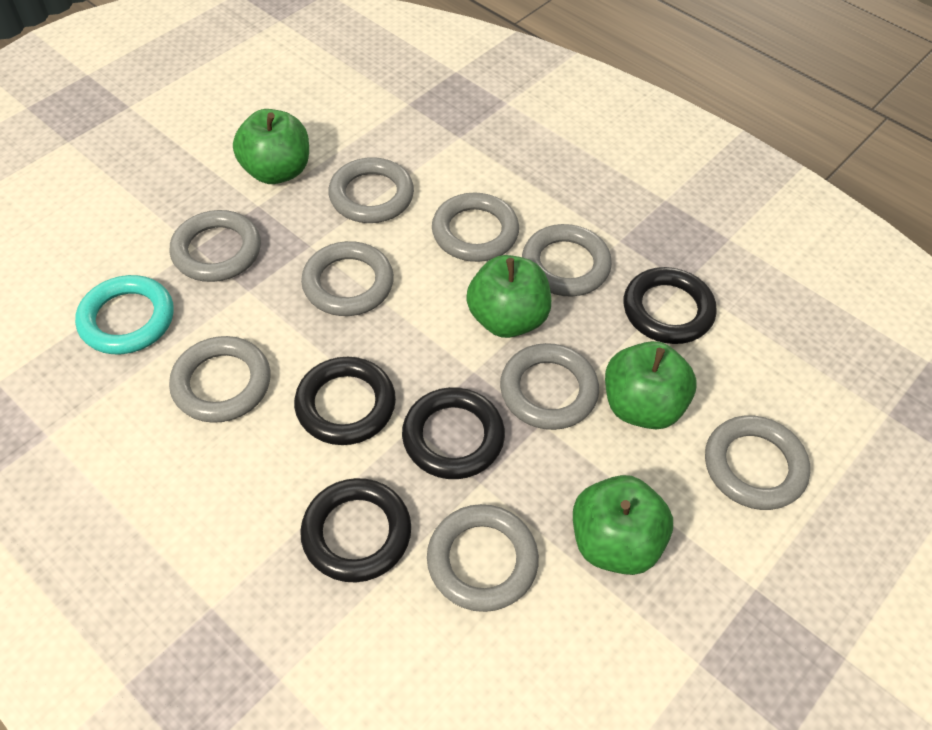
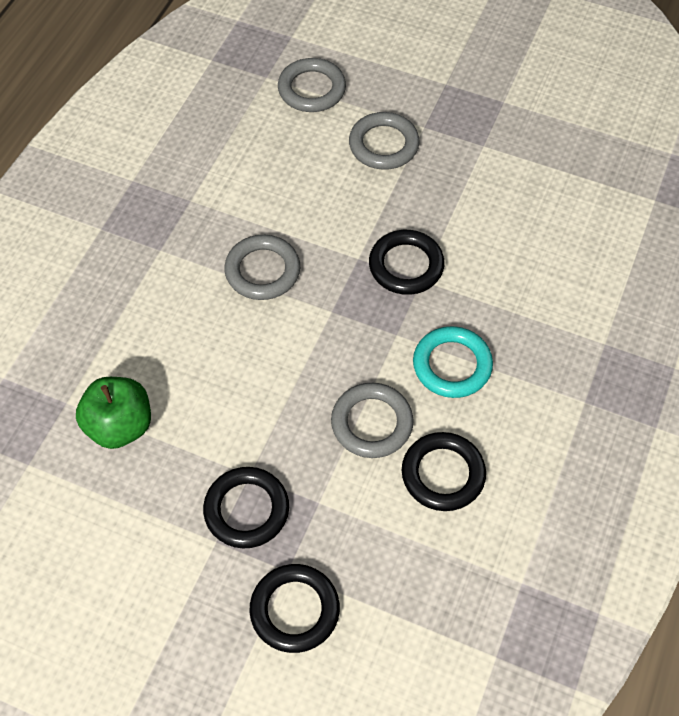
green apple: 4 -> 1
grey ring: 9 -> 4

